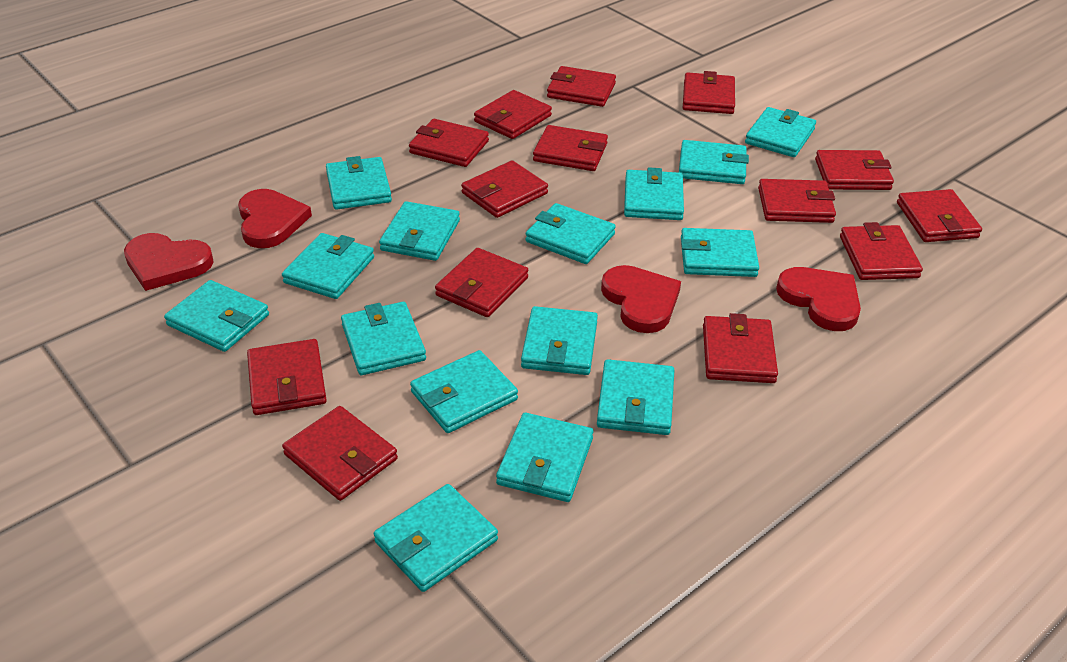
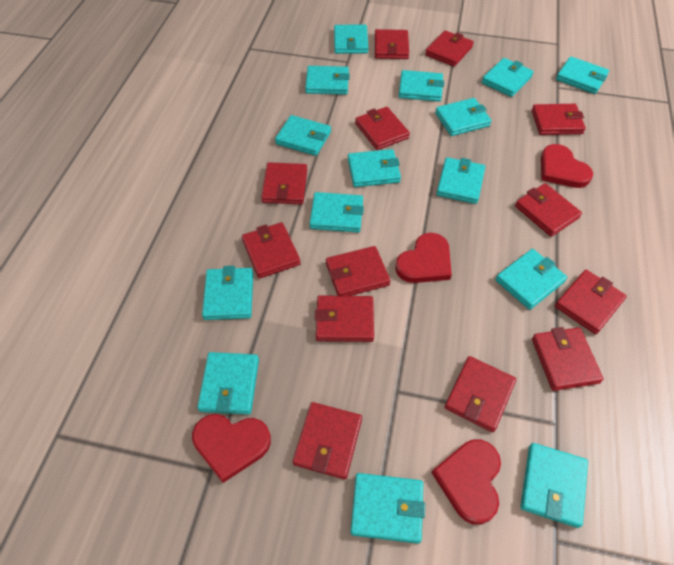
red wallet: 14 -> 13

